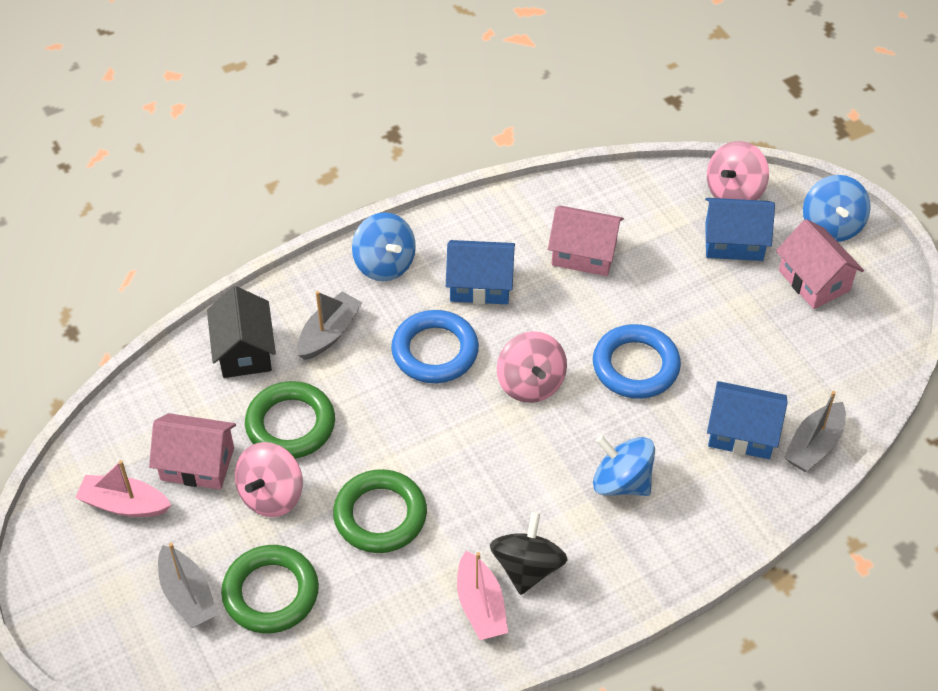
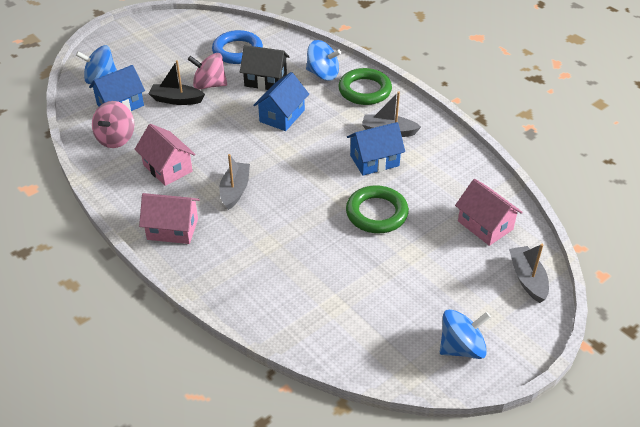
black boat: 0 -> 1
black spinning top: 1 -> 0
blue ring: 2 -> 1
green ring: 3 -> 2
pink boat: 2 -> 0
pink spinning top: 3 -> 2

